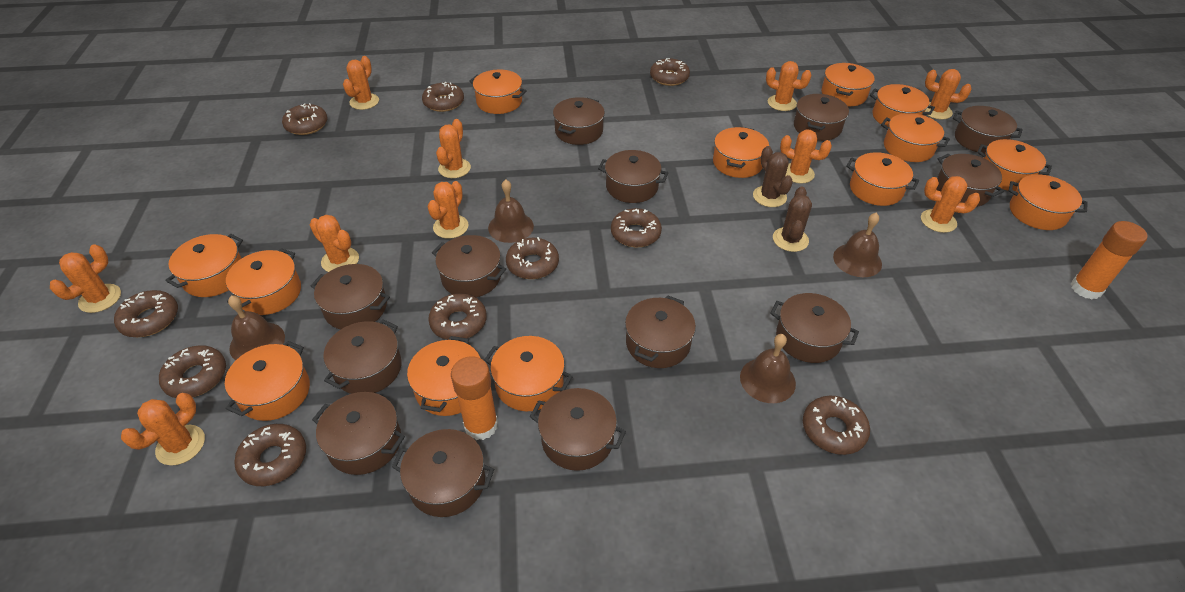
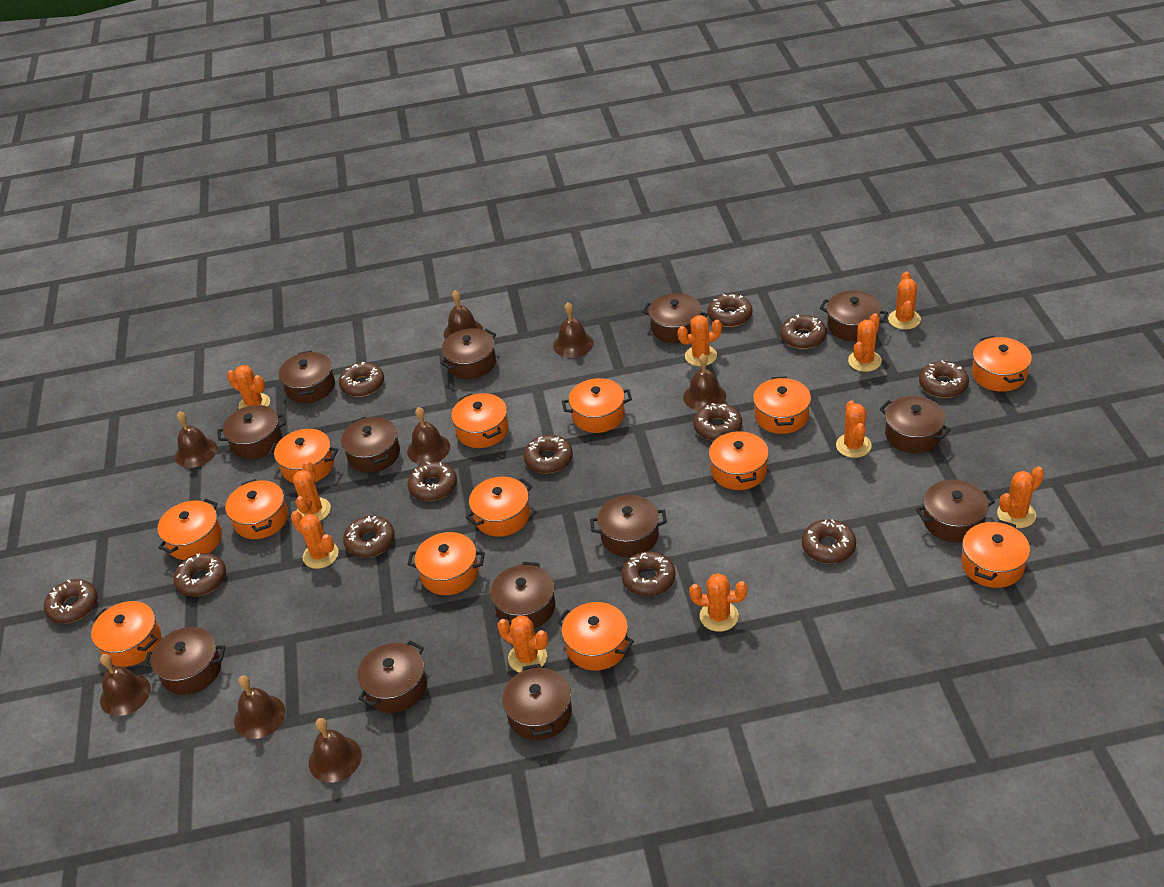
brown bell: 4 -> 8
brown cactus: 2 -> 0
brown donut: 10 -> 12
orange glue stick: 2 -> 0

